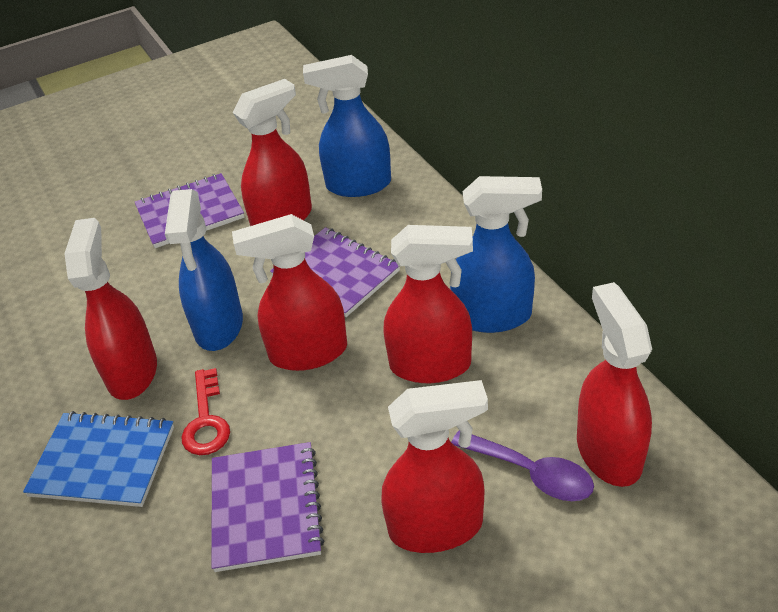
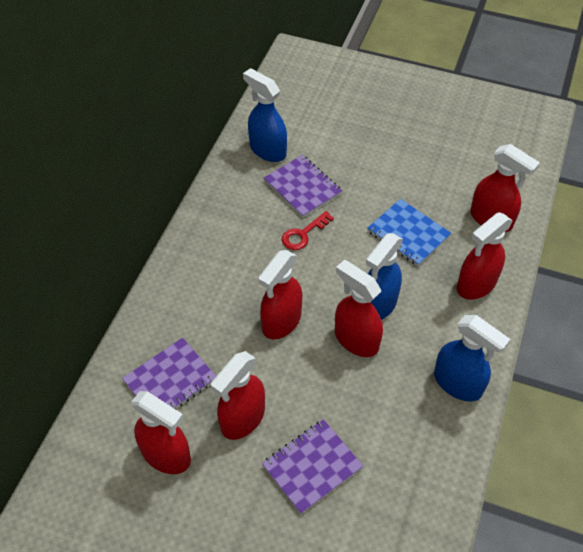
purple spoon: 1 -> 0

